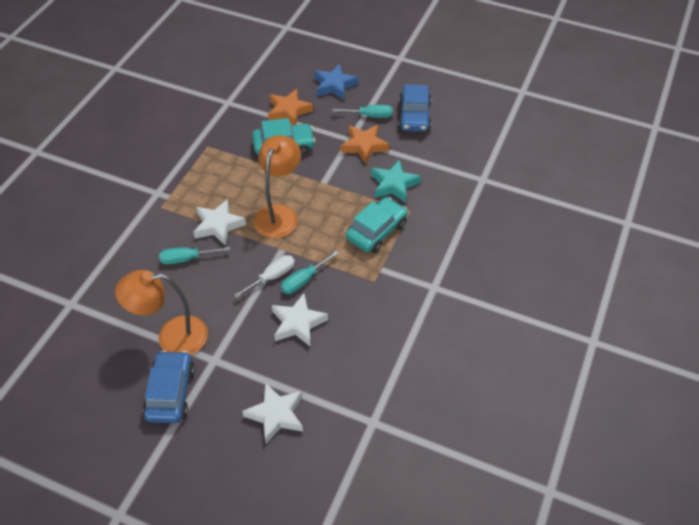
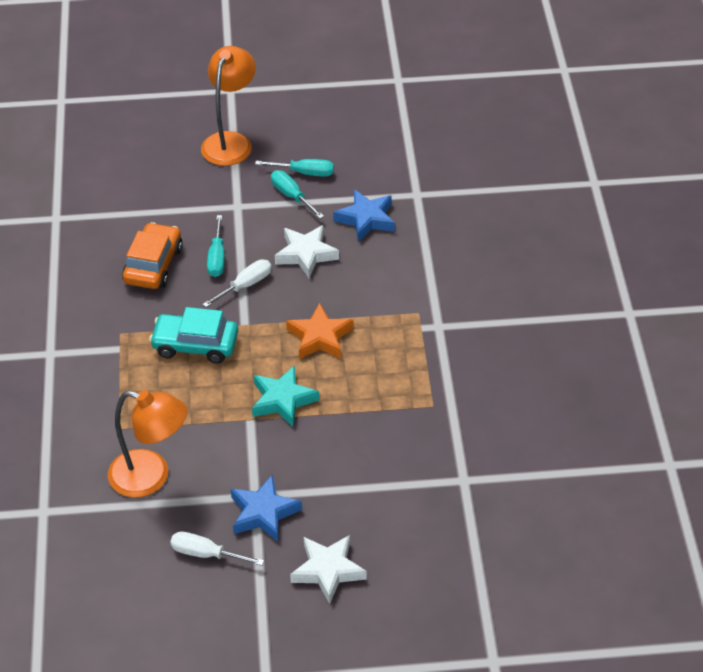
blue car: 2 -> 0
blue star: 1 -> 2
orange car: 0 -> 1
orange star: 2 -> 1
turquoise car: 2 -> 1
white screwdriver: 1 -> 2
white star: 3 -> 2

